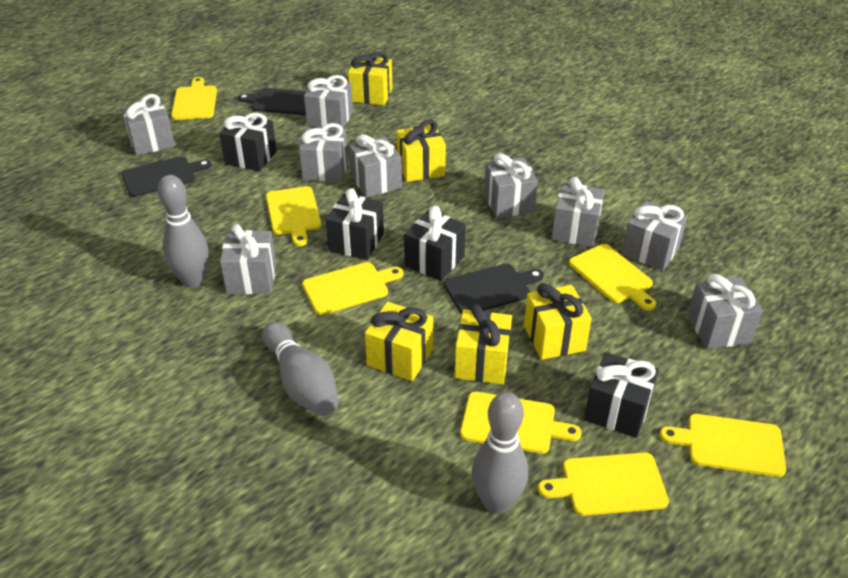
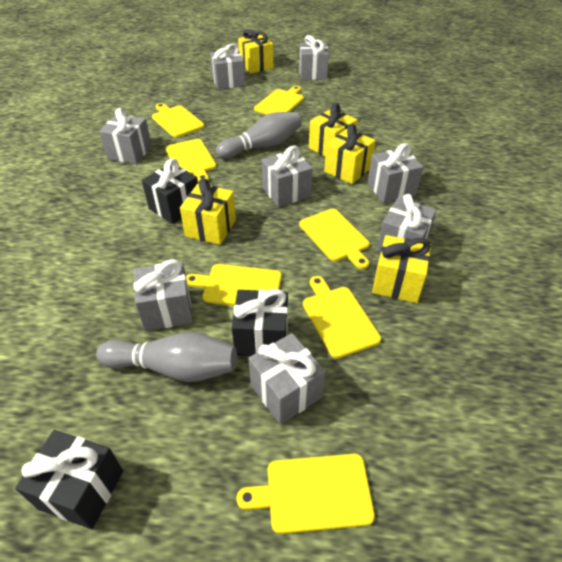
black cutting board: 3 -> 0
black gift: 4 -> 3
grey bowling pin: 3 -> 2
grey gift: 9 -> 8

